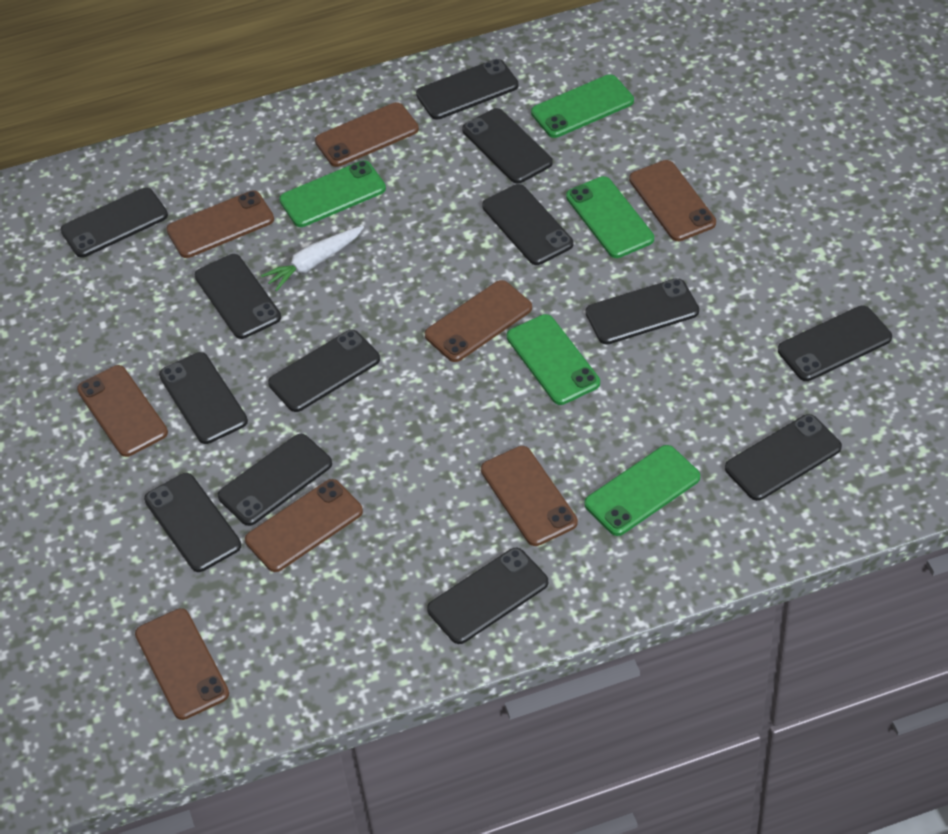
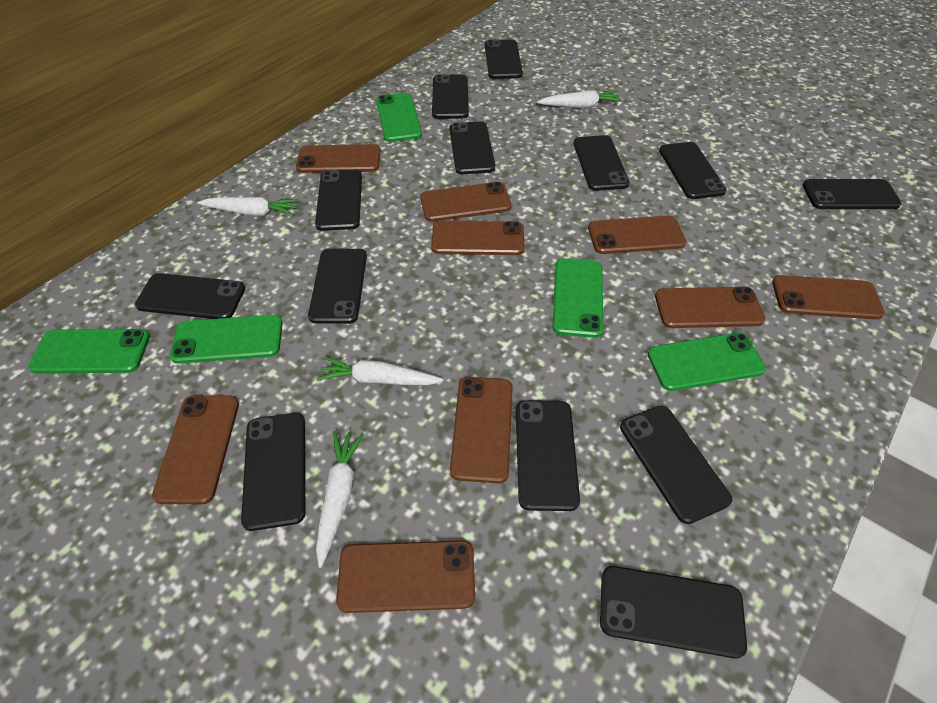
brown phone: 8 -> 9
white carrot: 1 -> 4

